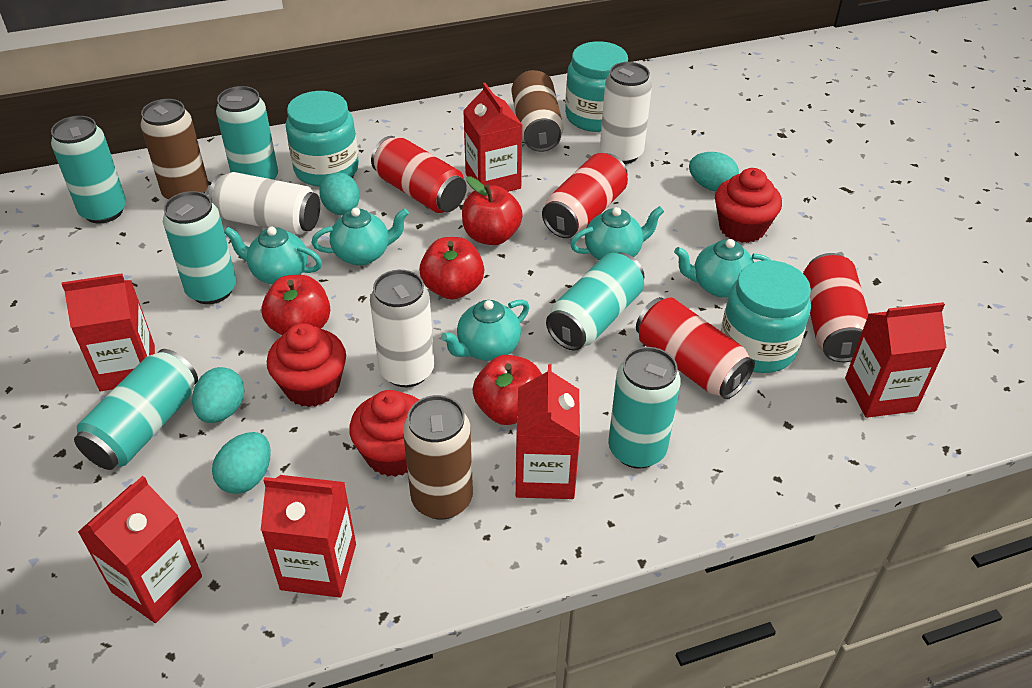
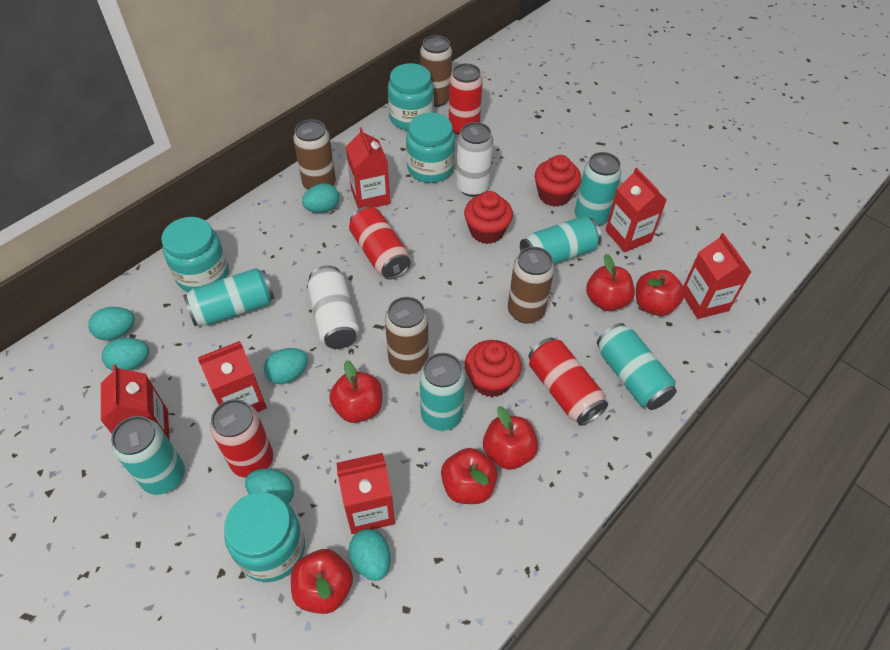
brown can: 3 -> 4
red apple: 4 -> 6
turquoise egg: 4 -> 6
turquoise jar: 3 -> 4
turquoise teapot: 5 -> 0
white can: 3 -> 2

